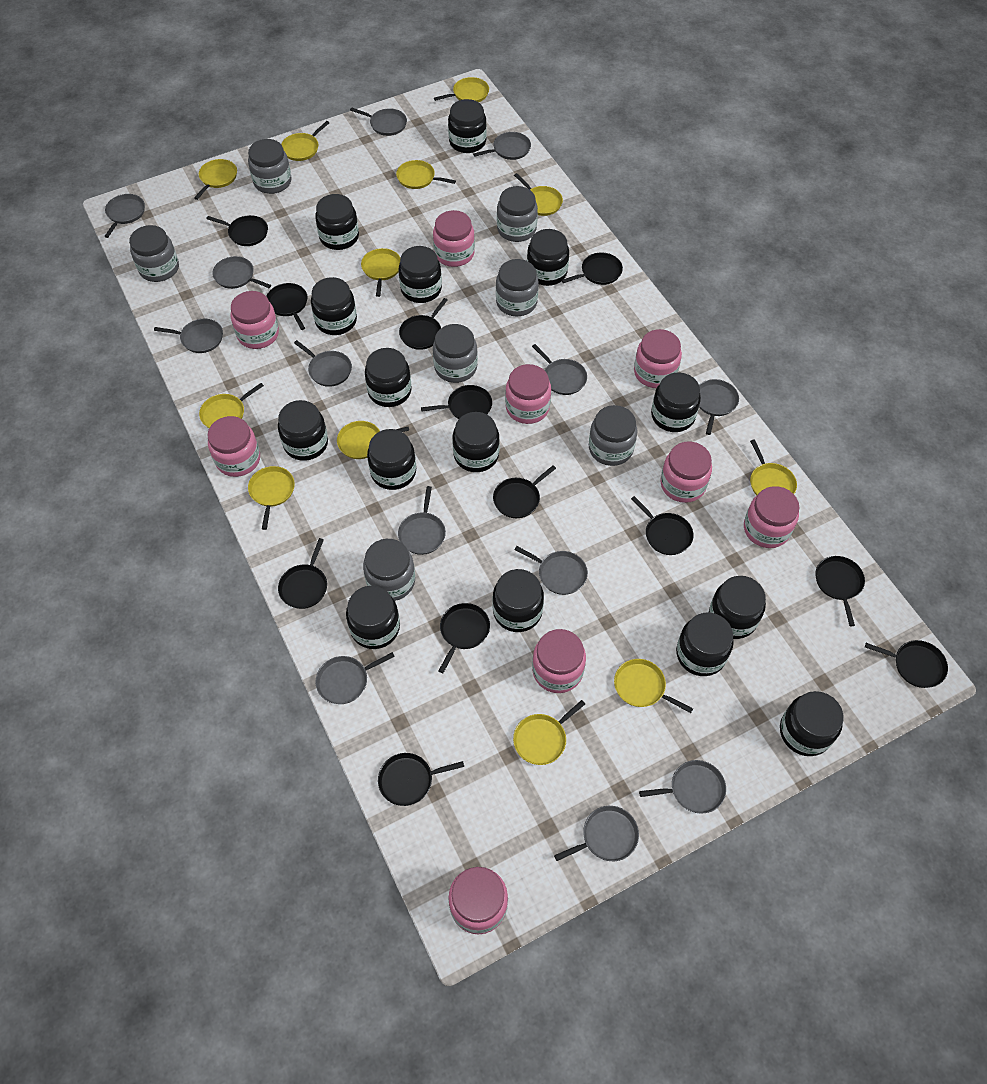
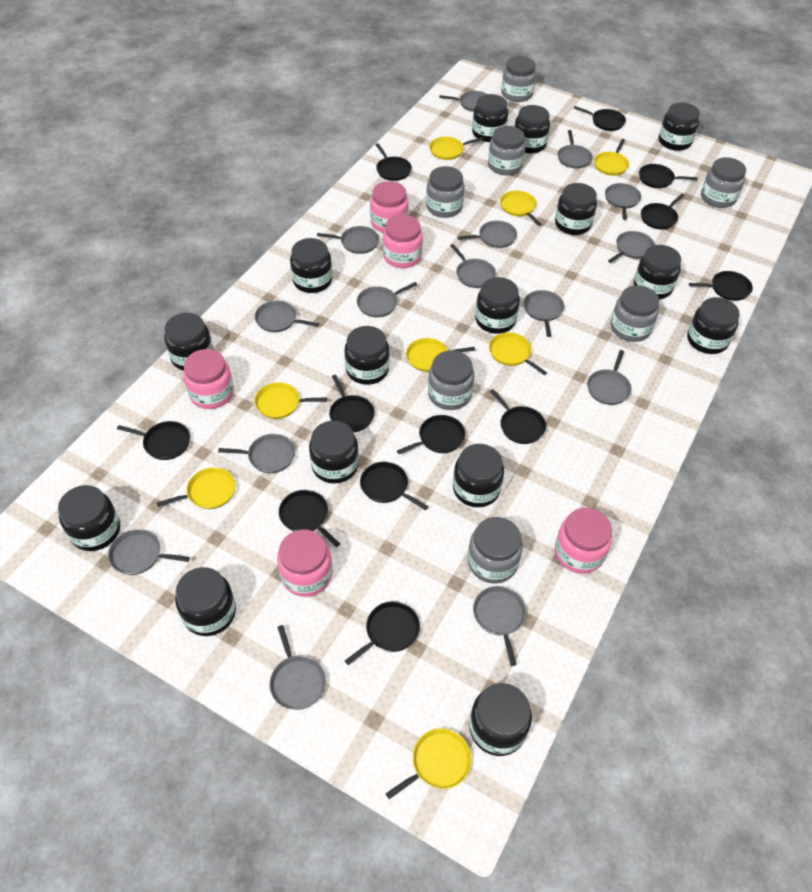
grey pan: 13 -> 15
pink jar: 9 -> 5
yellow pan: 12 -> 8

